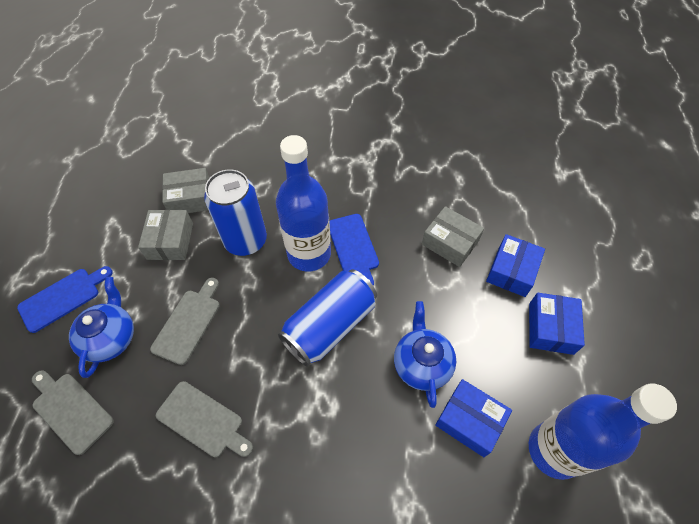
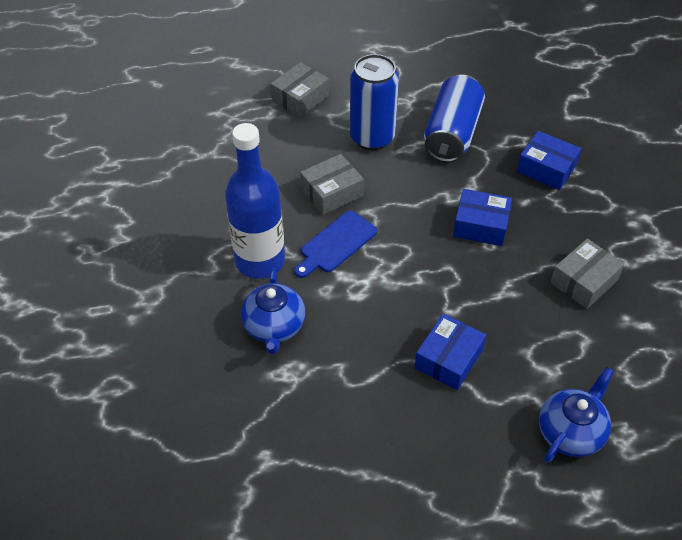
blue bottle: 2 -> 1
blue cutting board: 2 -> 1
grey cutting board: 3 -> 0

